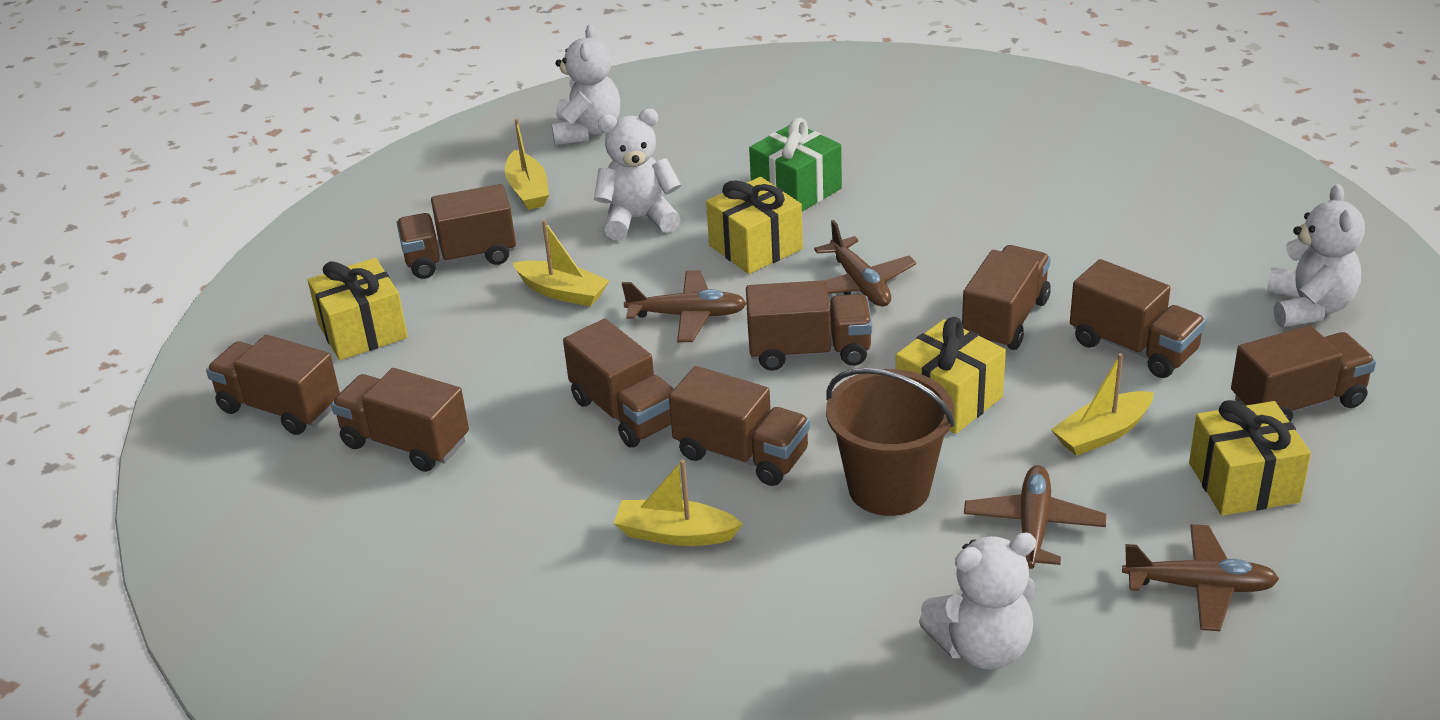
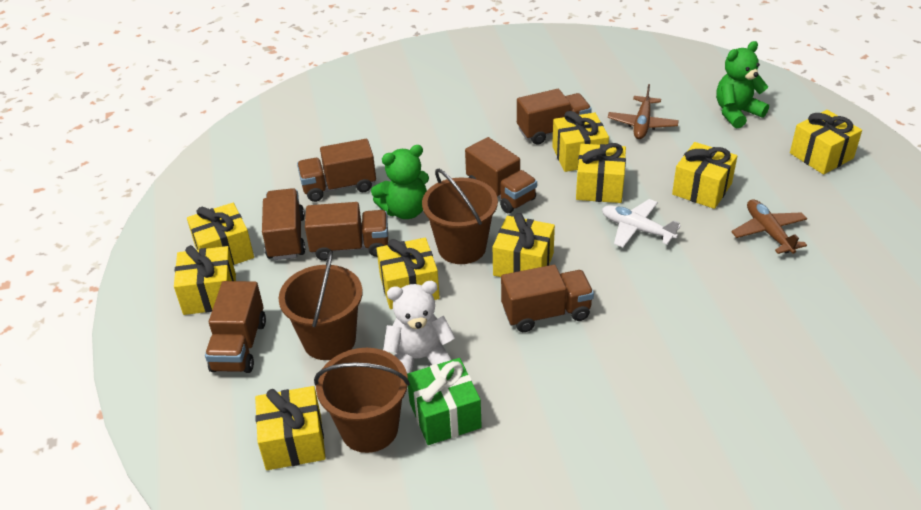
brown bucket: 1 -> 3
brown plane: 4 -> 2
brown truck: 9 -> 7
green teddy bear: 0 -> 2
white plane: 0 -> 1
white teddy bear: 4 -> 1
yellow boat: 4 -> 0
yellow gift: 4 -> 9

